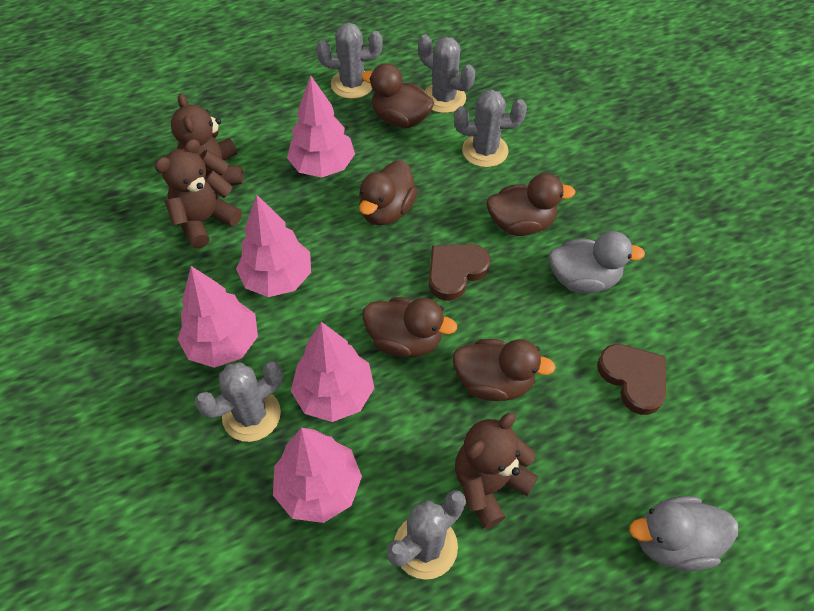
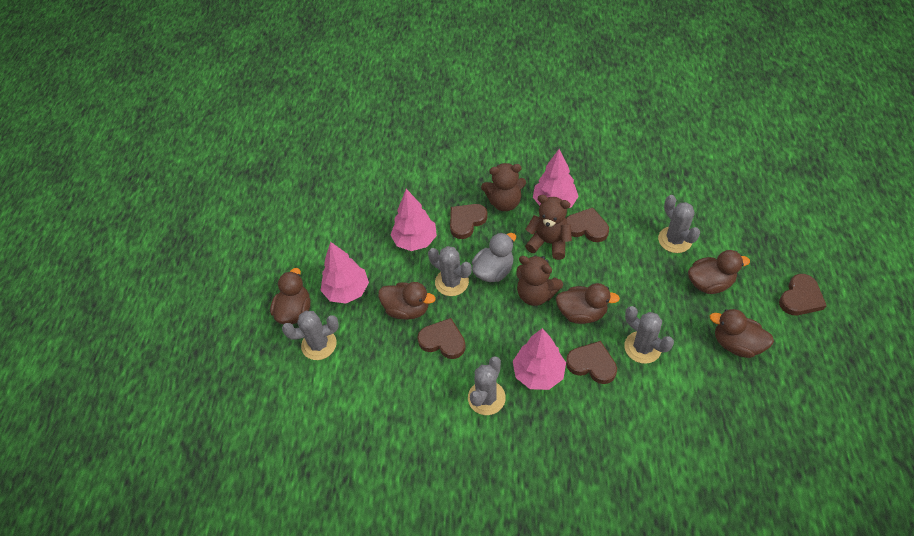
brown heart: 2 -> 5
grey duck: 2 -> 1
pink tree: 5 -> 4

